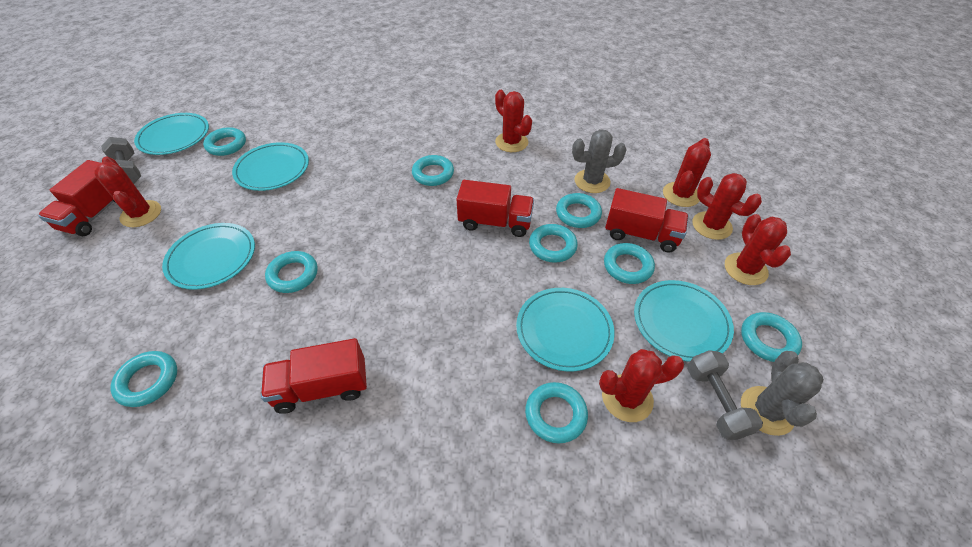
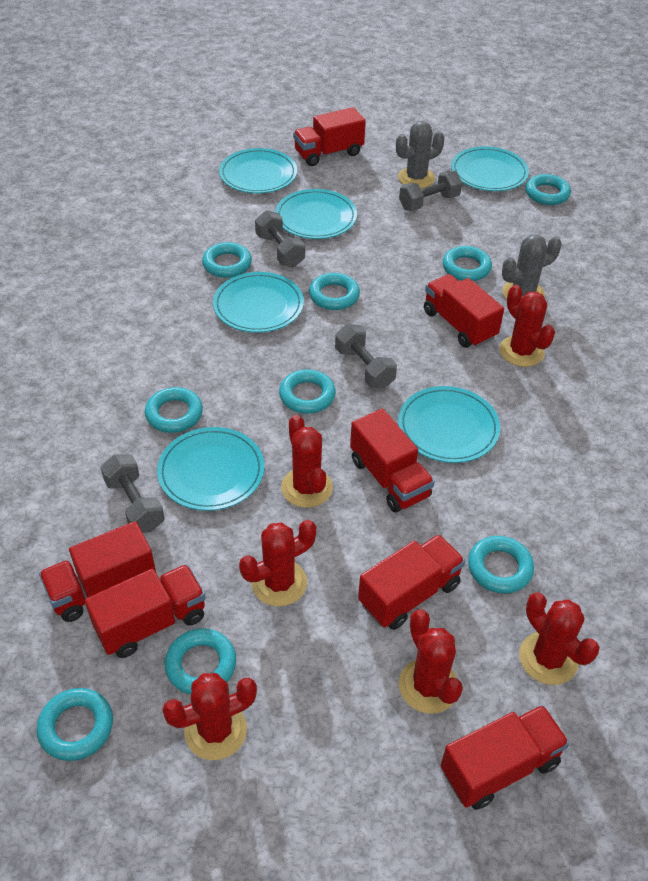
grey dumbbell: 2 -> 4
red truck: 4 -> 7
turquoise plate: 5 -> 6

